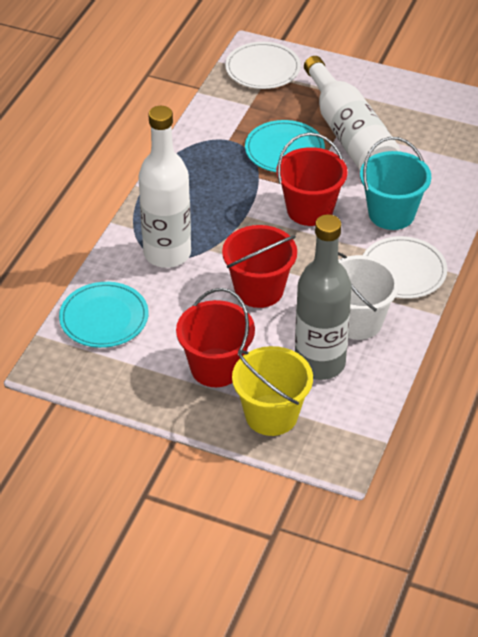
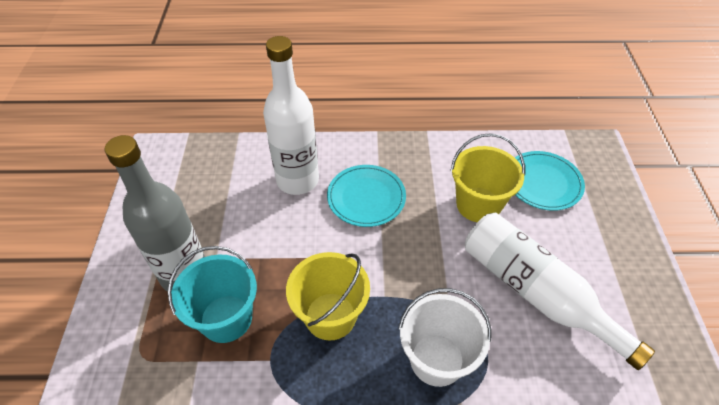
red bucket: 3 -> 0
white plate: 2 -> 0
yellow bucket: 1 -> 2

